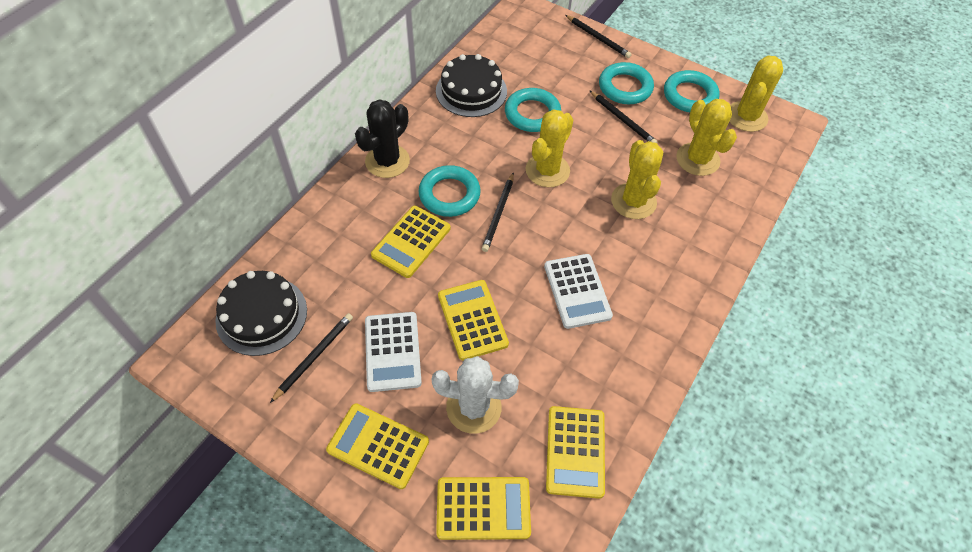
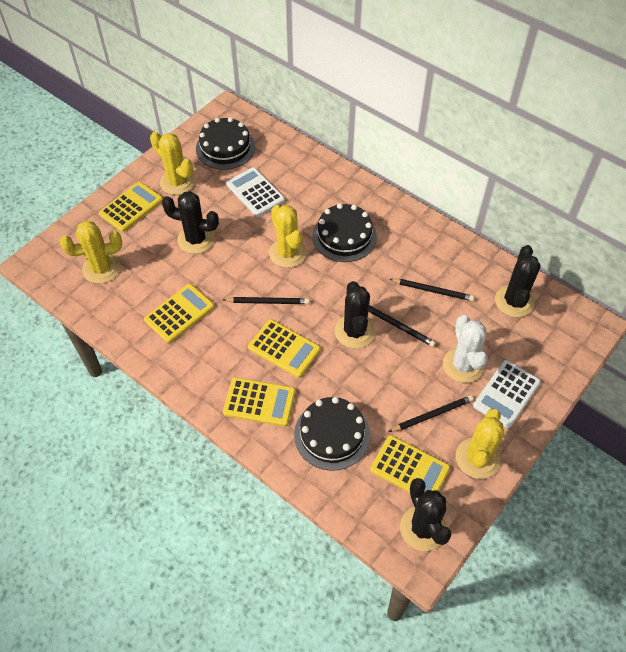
black cactus: 1 -> 4
black cake: 2 -> 3
turquoise ring: 4 -> 0

